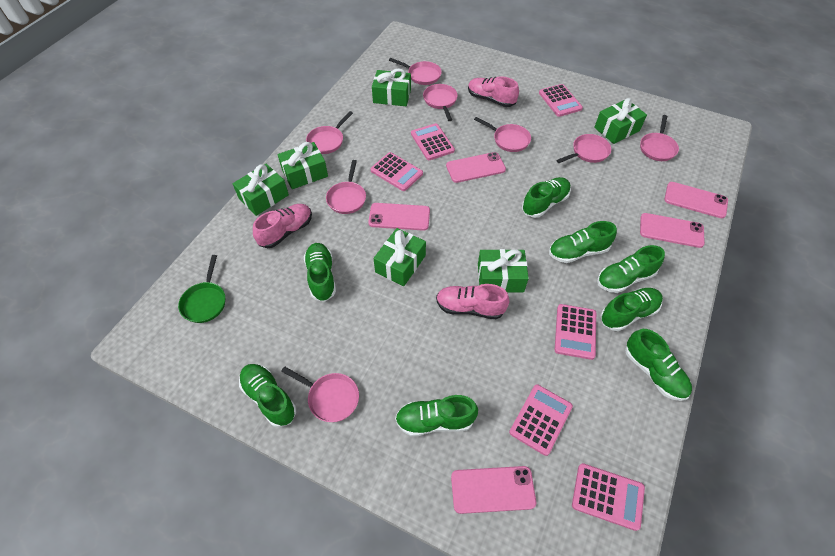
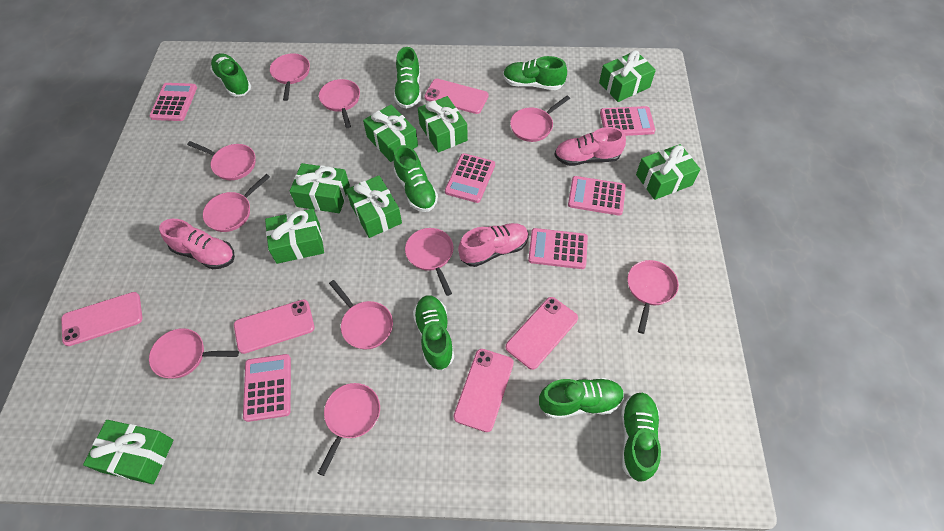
green gift: 6 -> 8
green pan: 1 -> 0
green shoe: 8 -> 7
pink pan: 8 -> 10

